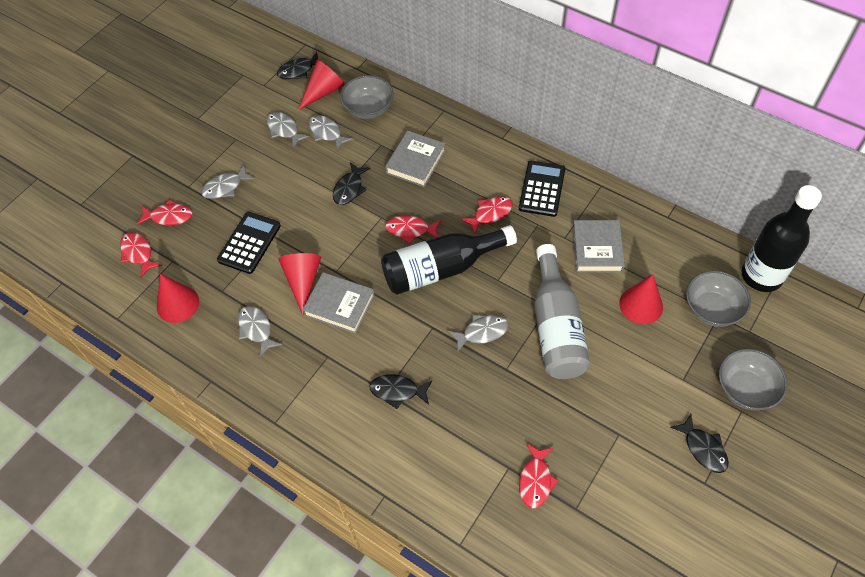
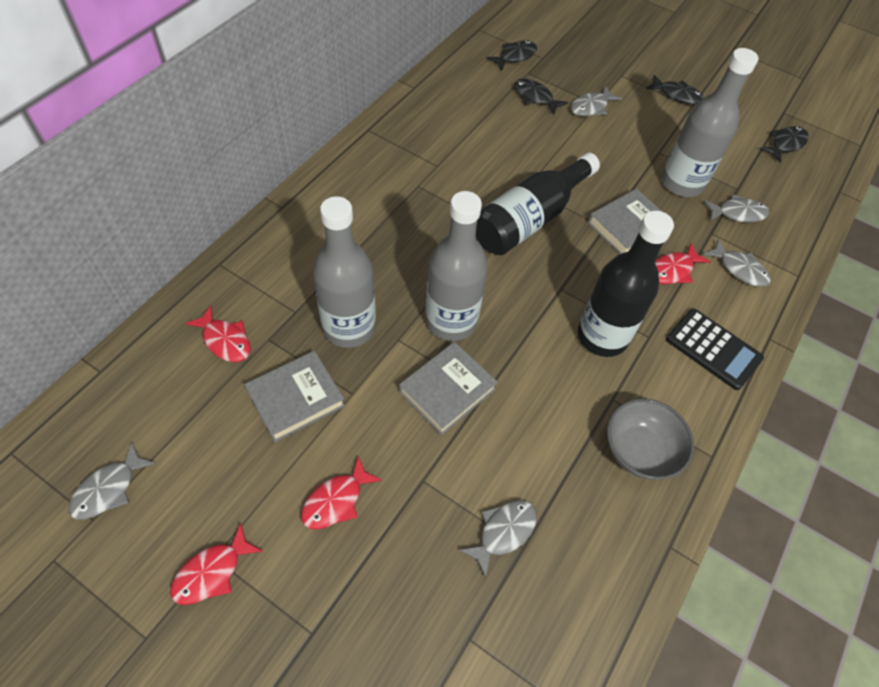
black calculator: 2 -> 1
grey bottle: 1 -> 3
grey bowl: 3 -> 1
red cone: 4 -> 0
red fish: 5 -> 4

